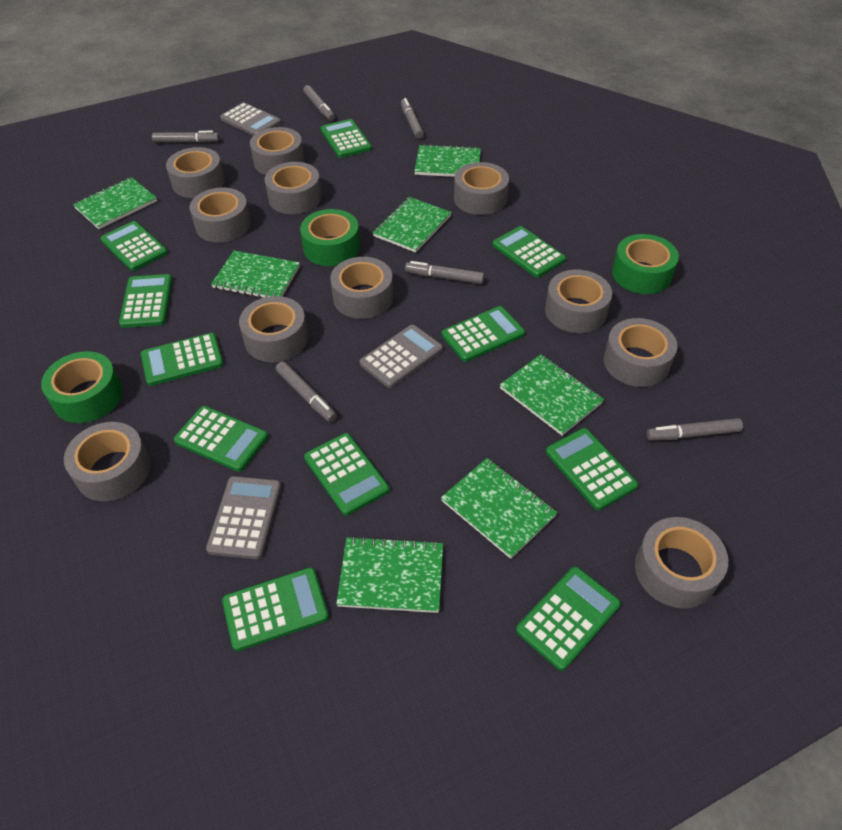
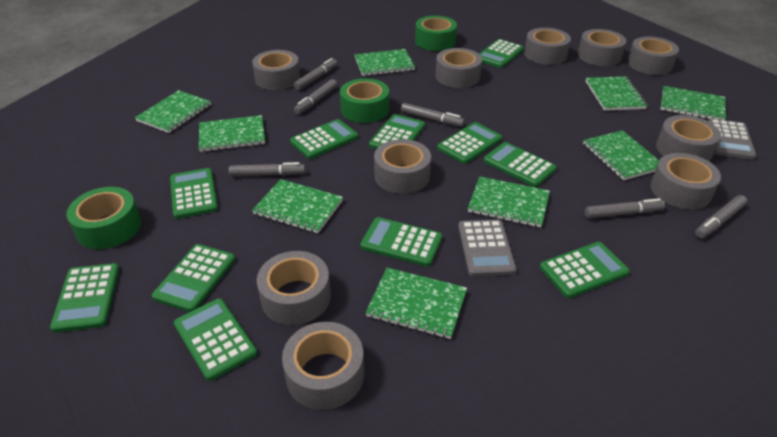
green notebook: 7 -> 9
grey calculator: 3 -> 2
grey tape: 11 -> 10

